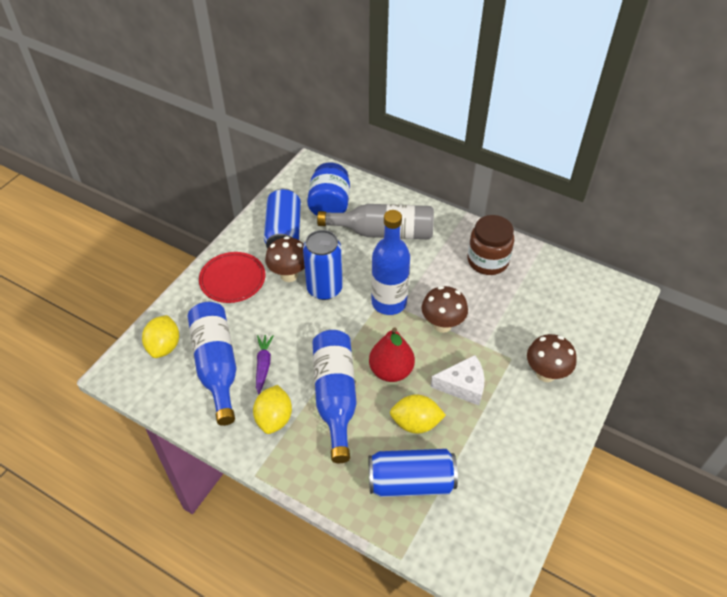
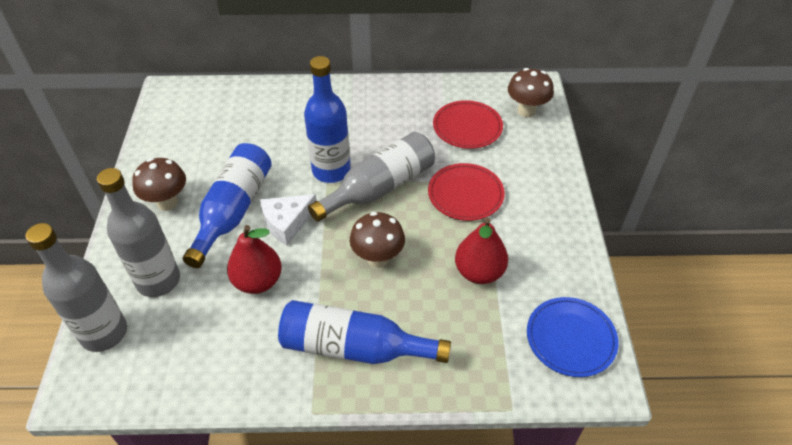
blue can: 3 -> 0
blue jar: 1 -> 0
blue plate: 0 -> 1
brown jar: 1 -> 0
grey bottle: 1 -> 3
purple carrot: 1 -> 0
red pear: 1 -> 2
red plate: 1 -> 2
yellow lemon: 3 -> 0

